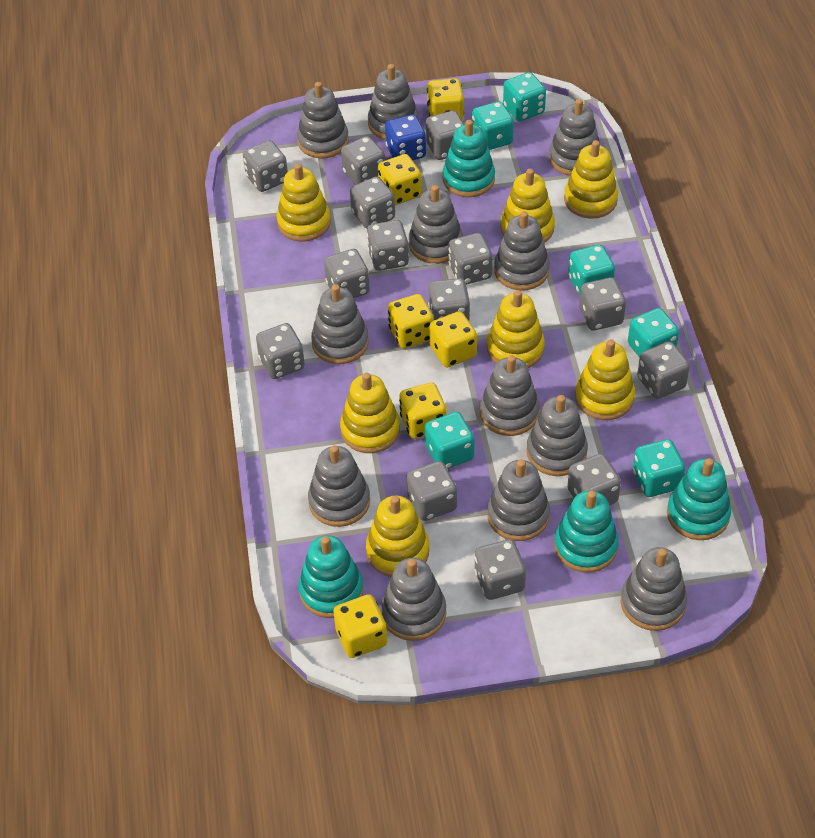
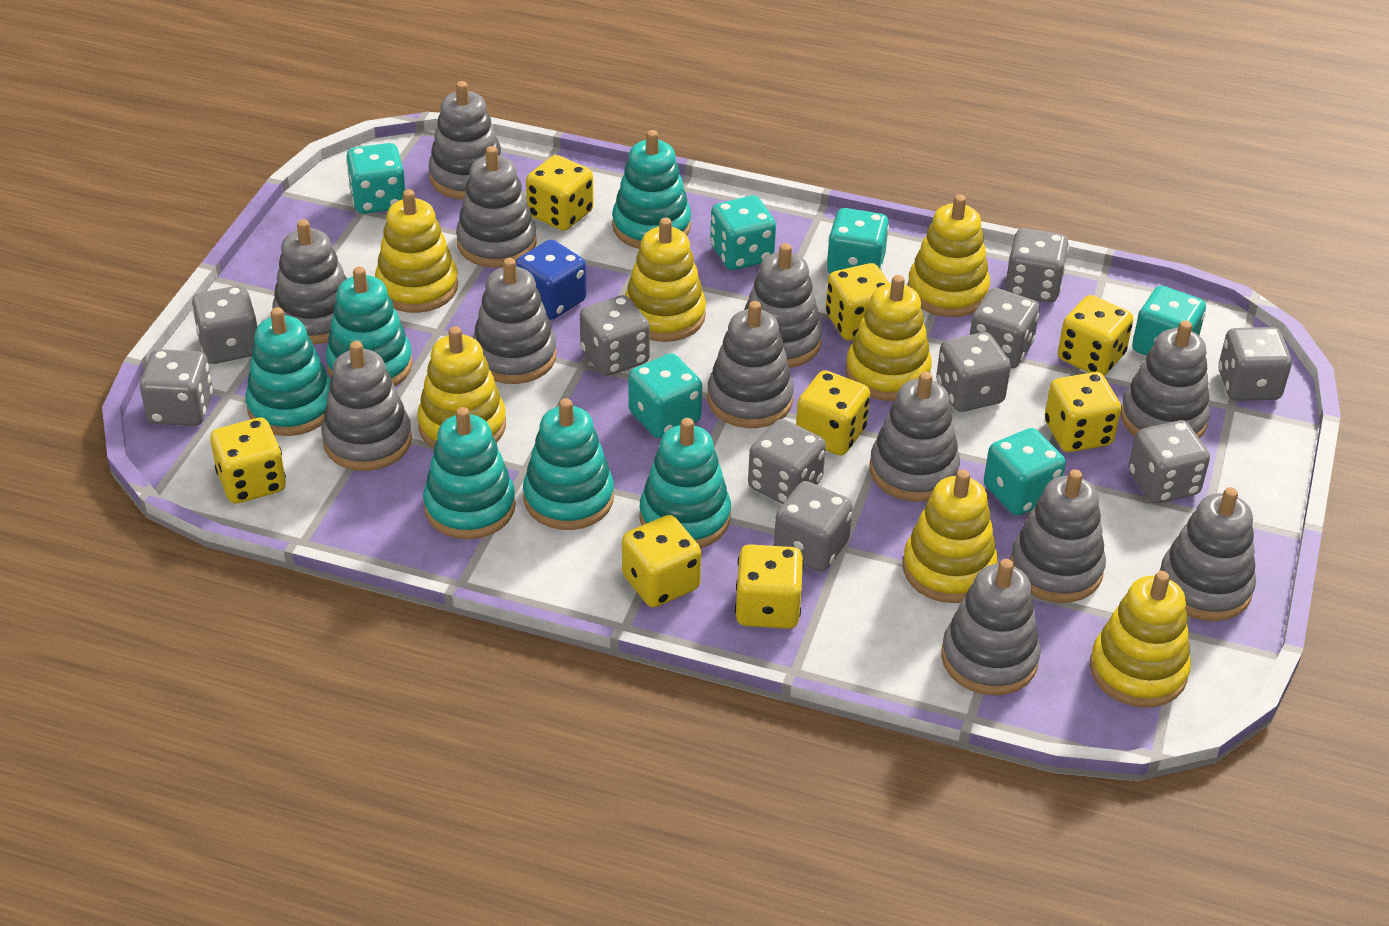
grey dice: 14 -> 10
turquoise stacking toy: 4 -> 6
yellow dice: 6 -> 8

